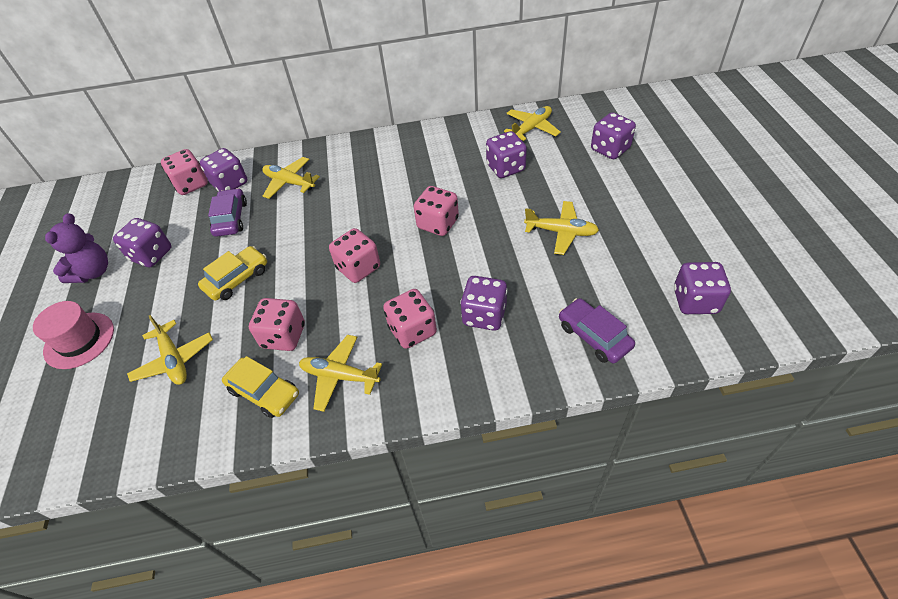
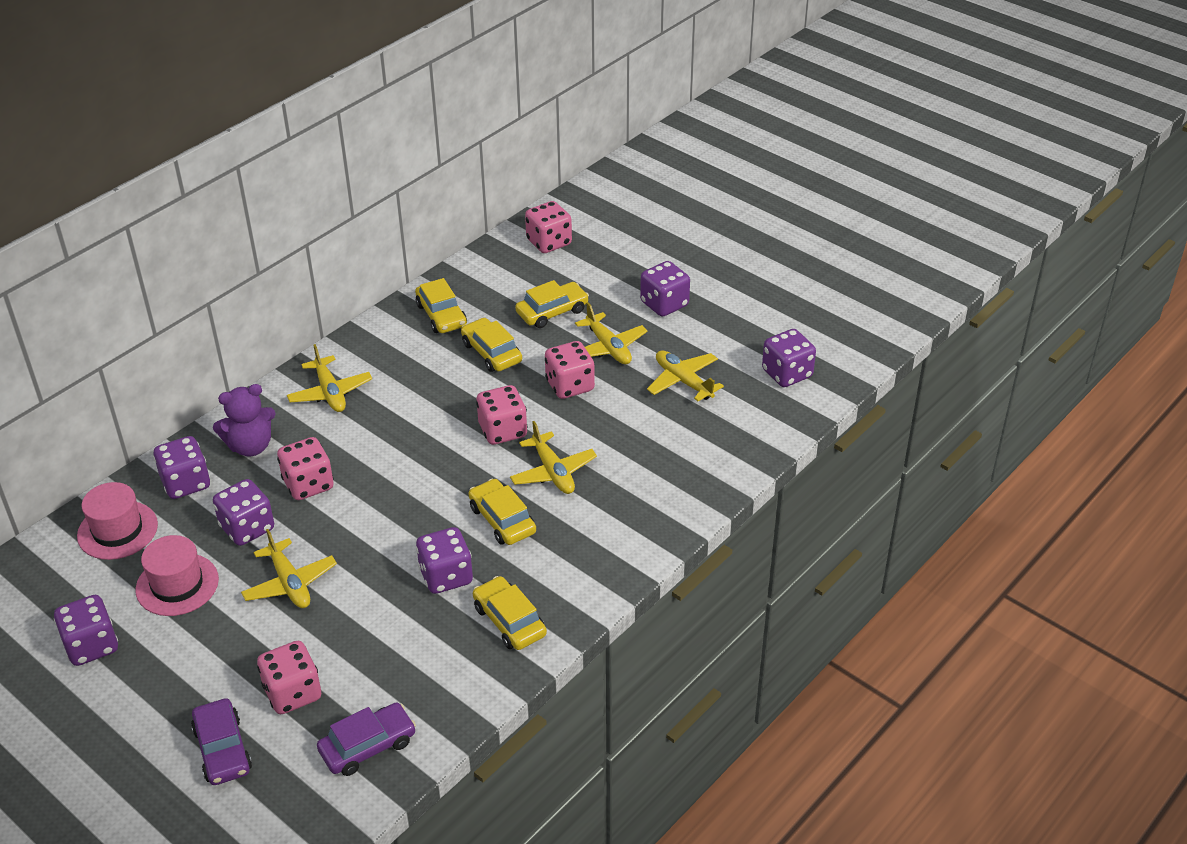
pink hat: 1 -> 2
yellow car: 2 -> 5

